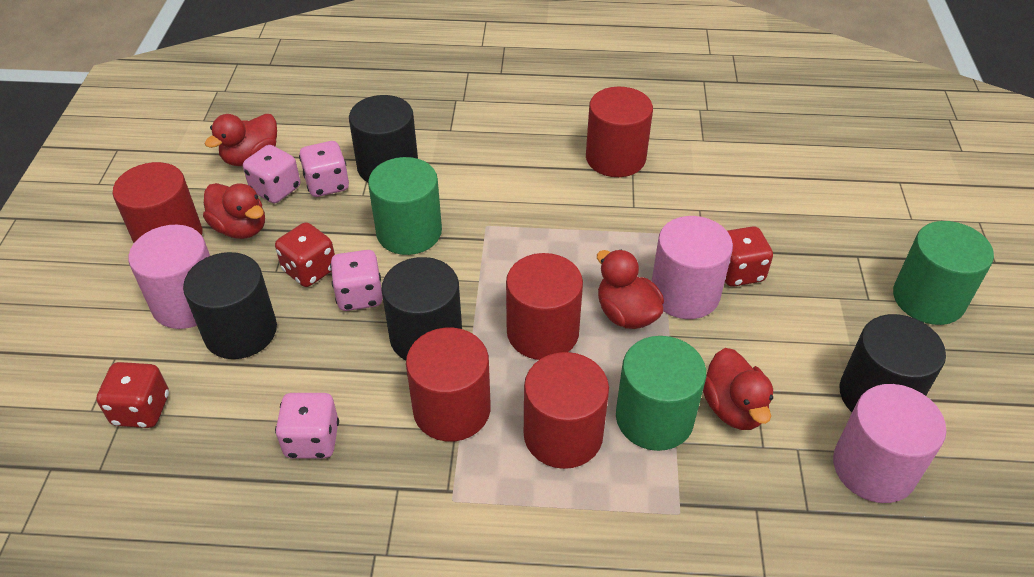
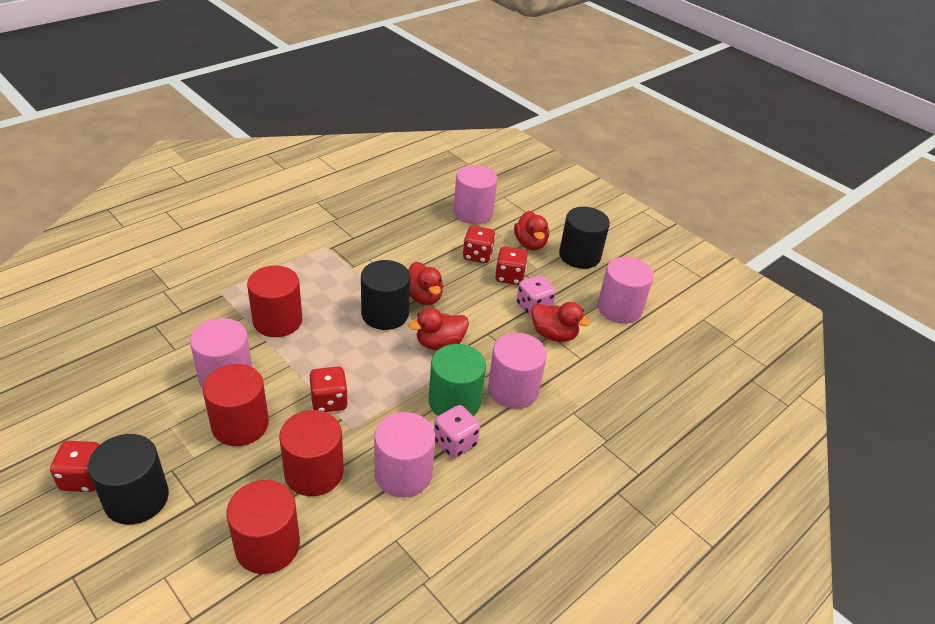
black cylinder: 4 -> 3
green cylinder: 3 -> 1
pink cylinder: 3 -> 5
pink dice: 4 -> 2
red cylinder: 5 -> 4
red dice: 3 -> 4

